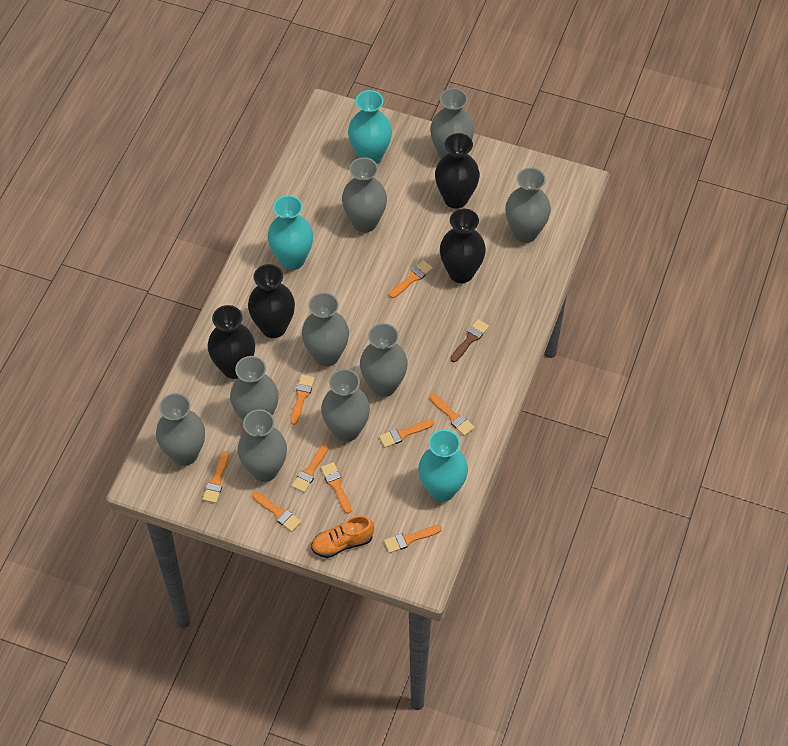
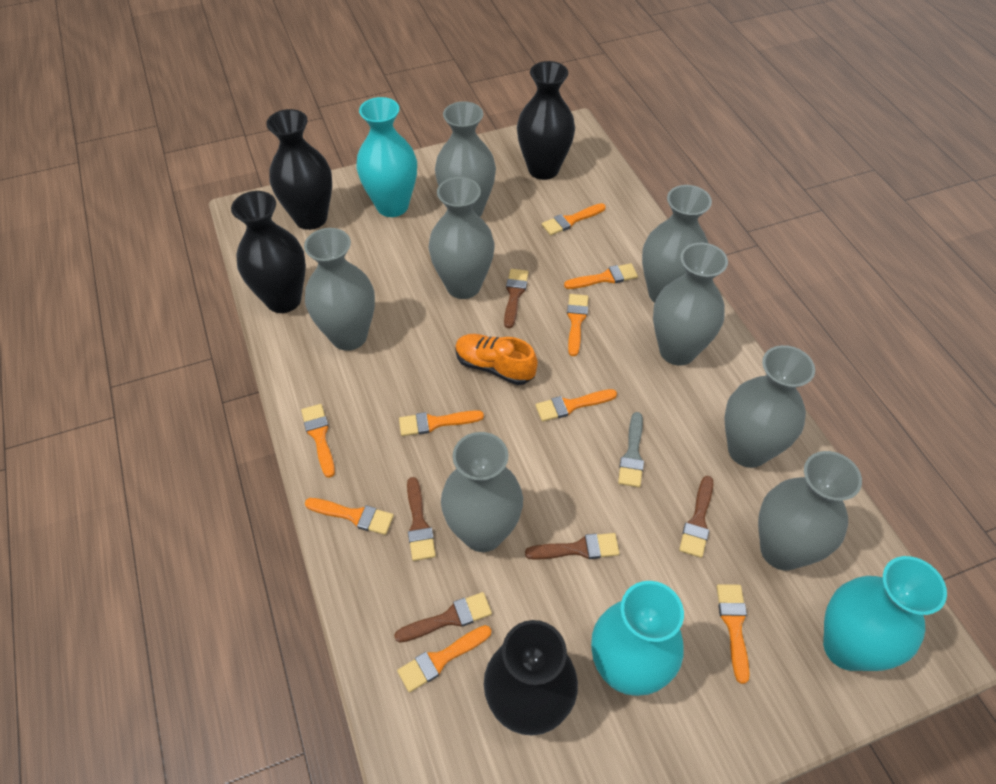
brown brush: 1 -> 5
grey brush: 0 -> 1
grey vase: 9 -> 8

